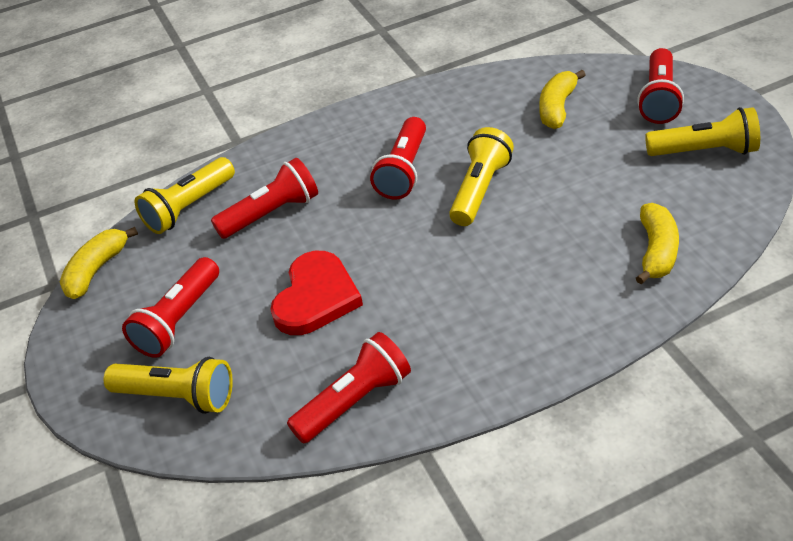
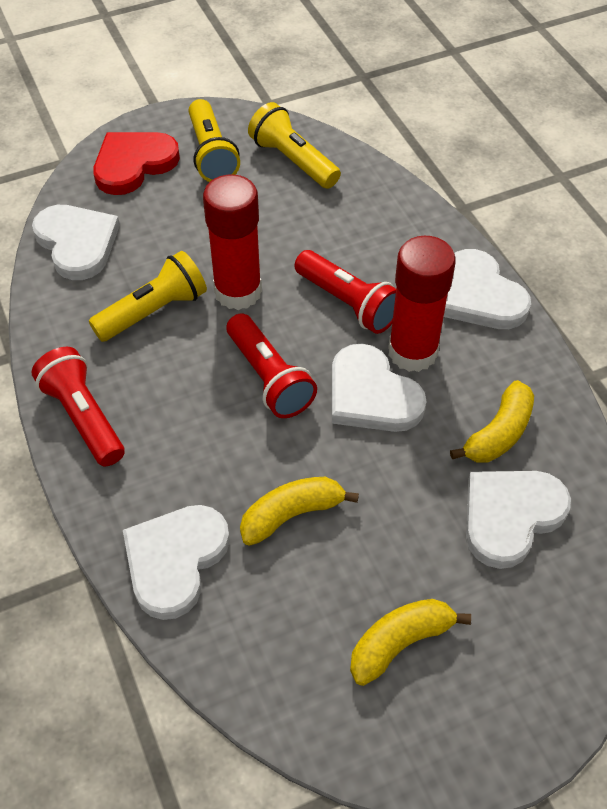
red flashlight: 5 -> 3
red glue stick: 0 -> 2
white heart: 0 -> 5
yellow flashlight: 4 -> 3

